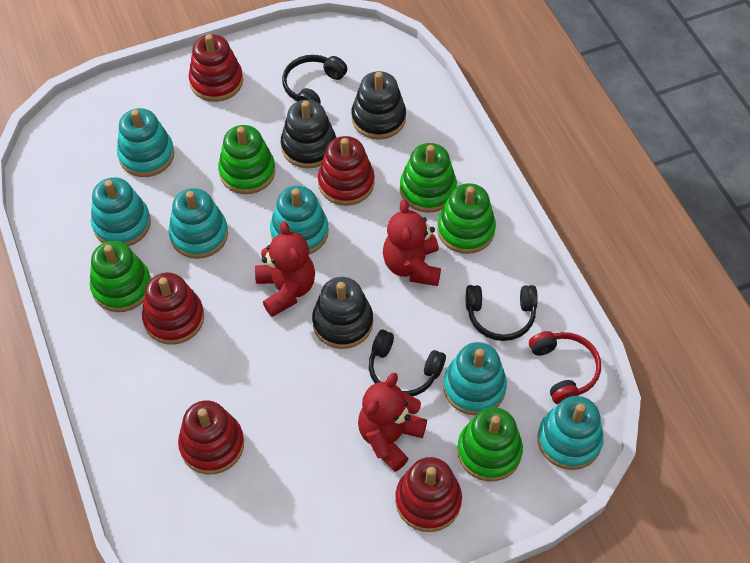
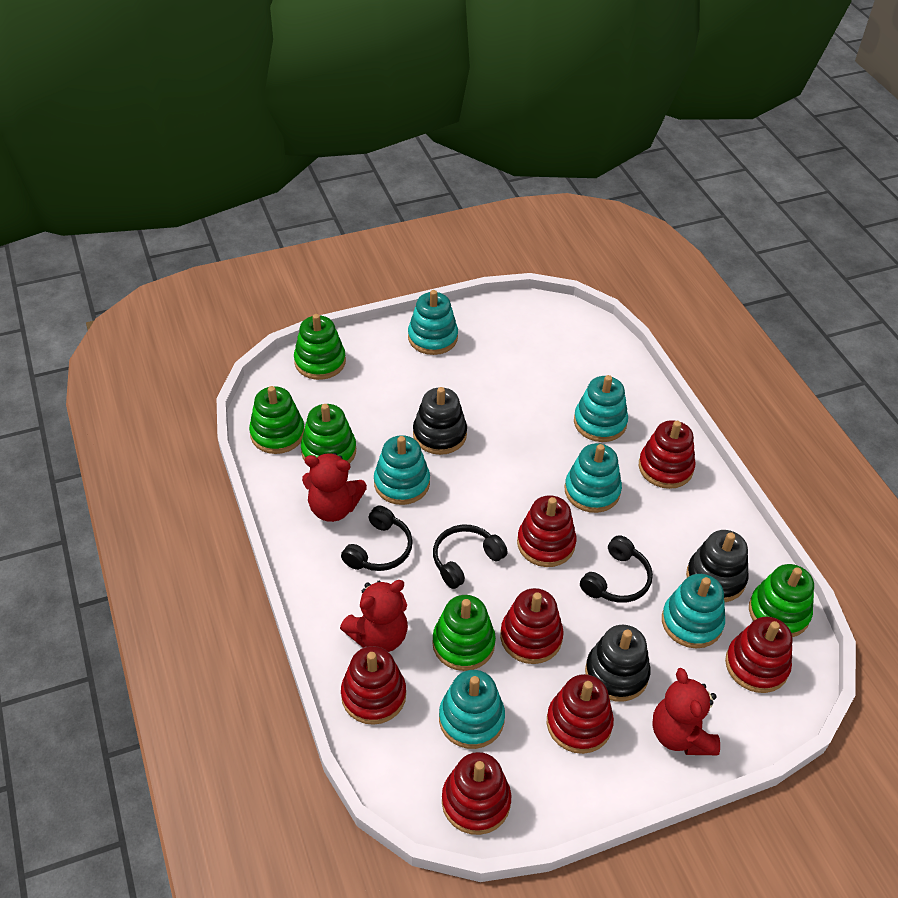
red headphones: 1 -> 0
red stacking toy: 5 -> 7

